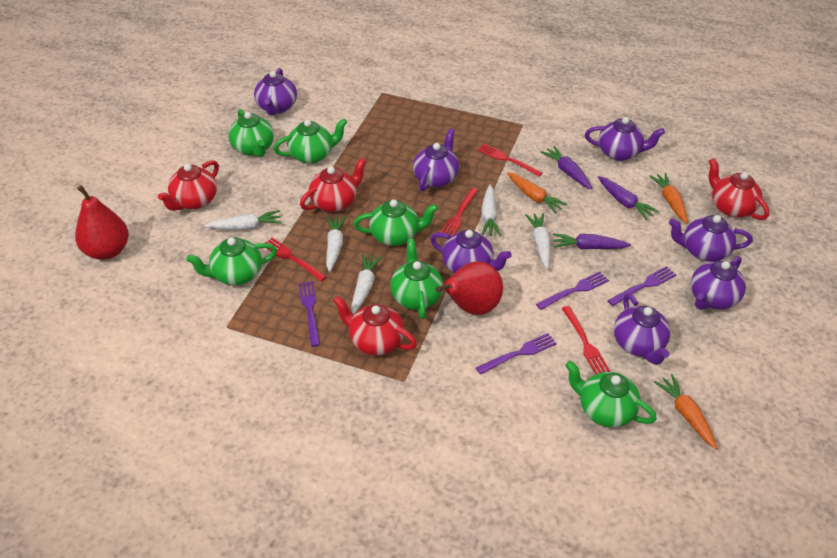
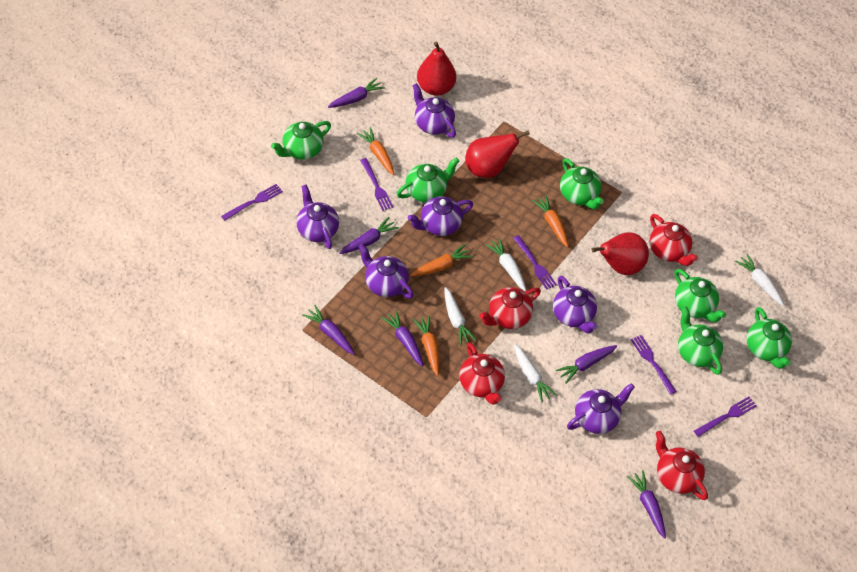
orange carrot: 3 -> 4
purple carrot: 3 -> 6
purple fork: 4 -> 5
purple teapot: 7 -> 6
red fork: 4 -> 0
red pear: 2 -> 3
white carrot: 5 -> 4

